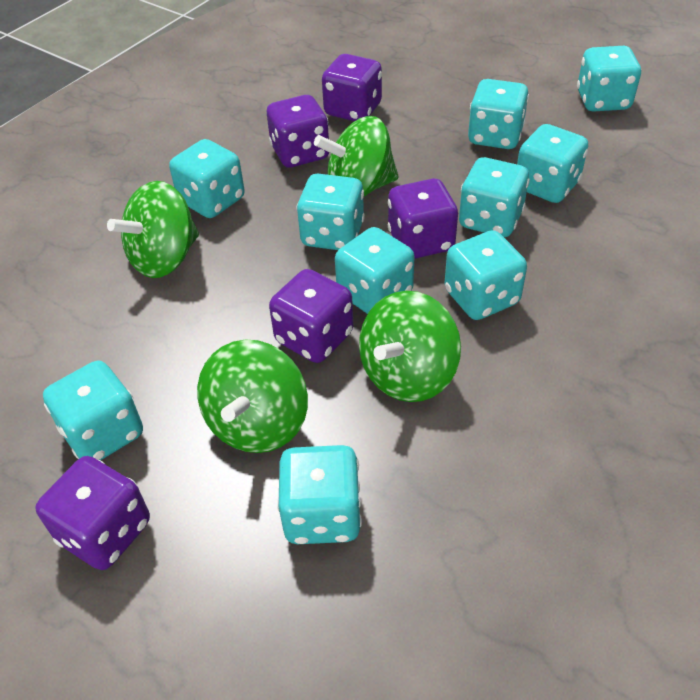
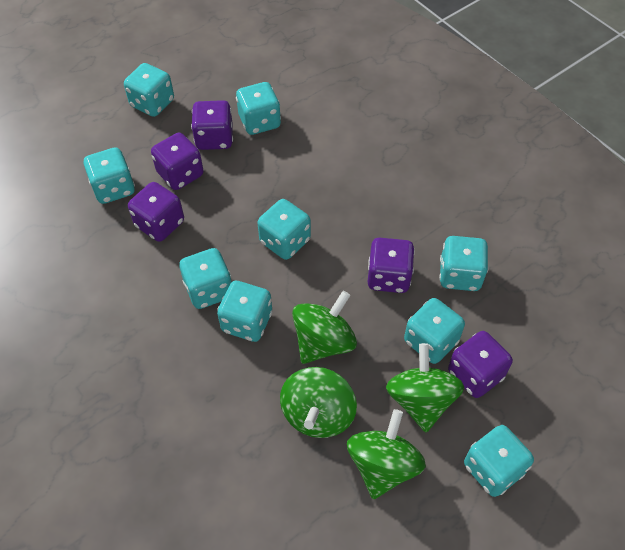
turquoise dice: 10 -> 9

